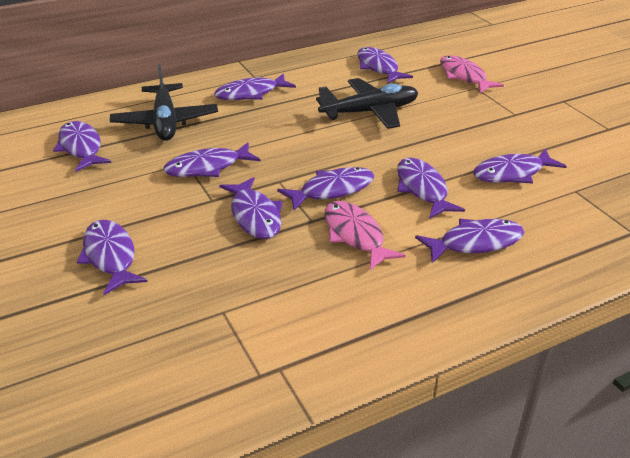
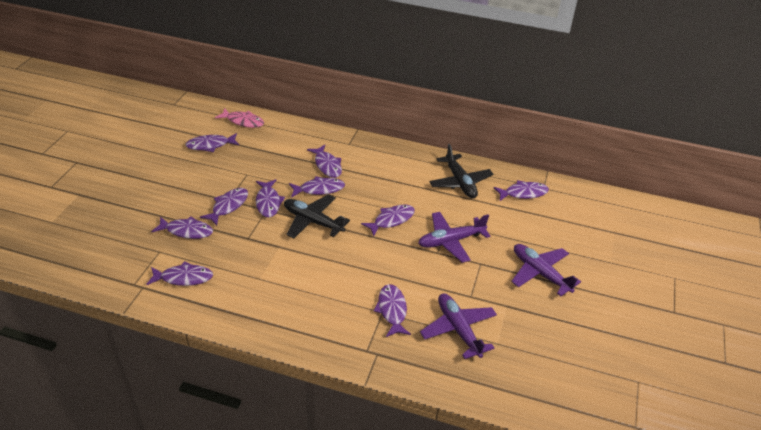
pink fish: 2 -> 1
purple plane: 0 -> 3

